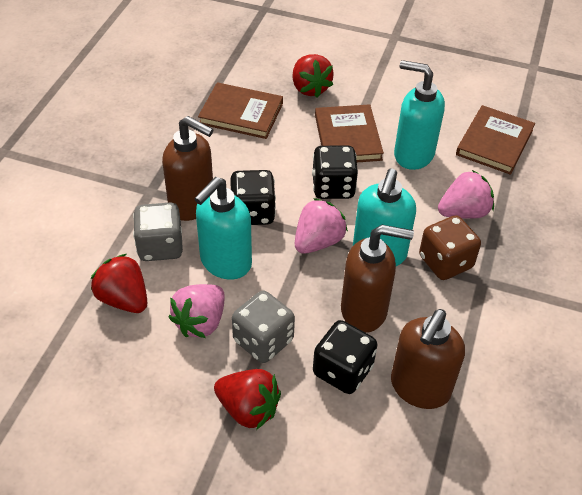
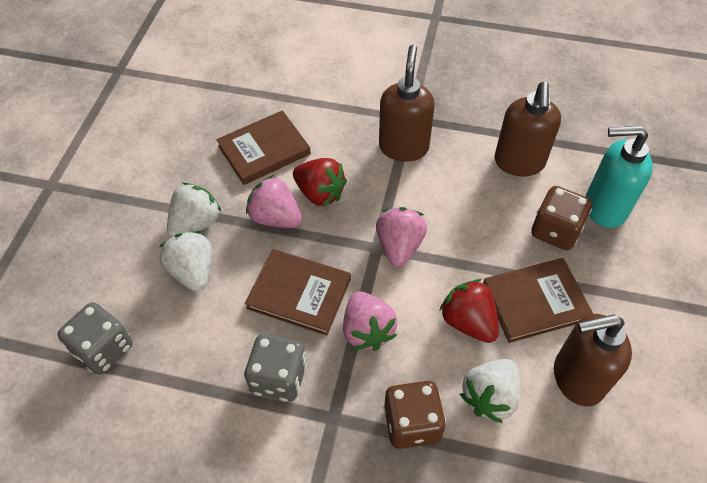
black dice: 3 -> 0
brown dice: 1 -> 2
red strawberry: 3 -> 2
turquoise soap dispenser: 3 -> 1
white strawberry: 0 -> 3

